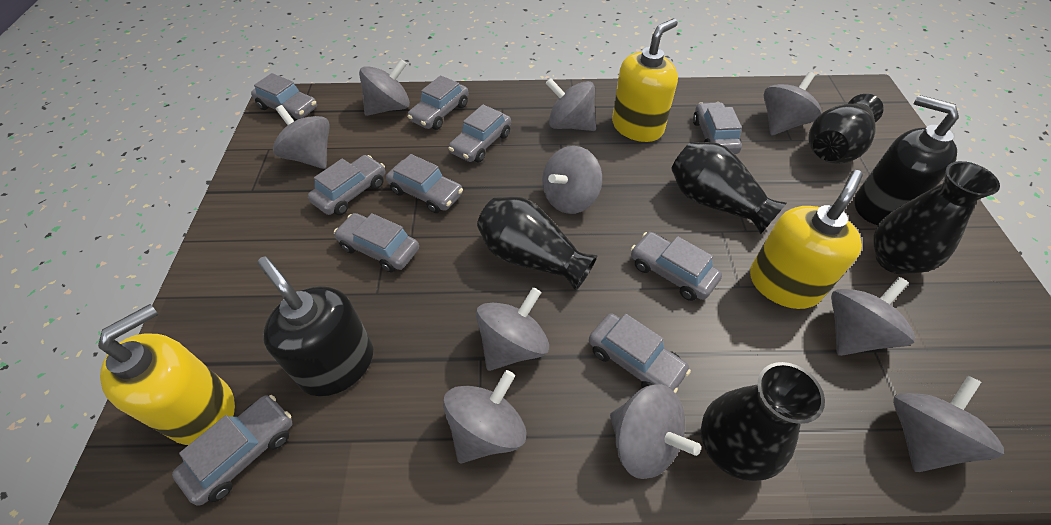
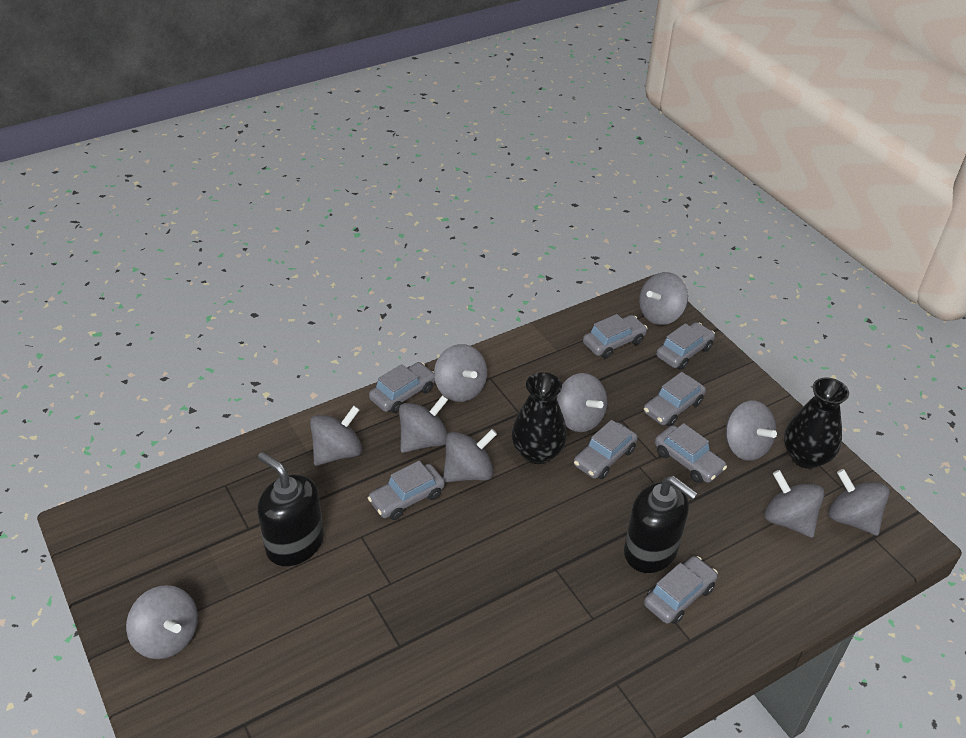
black vase: 5 -> 2
grey car: 10 -> 8
yellow soap dispenser: 3 -> 0

